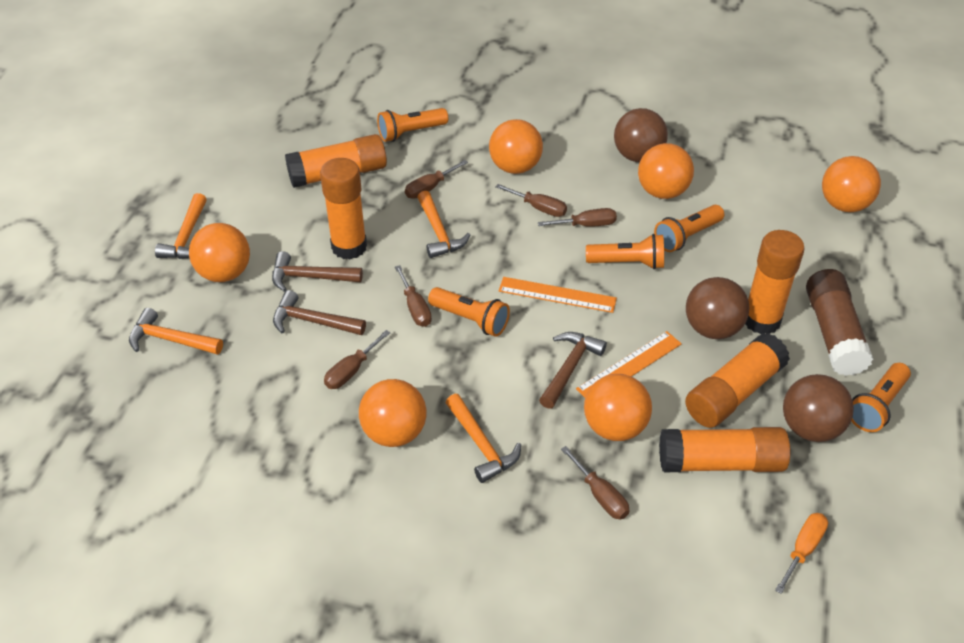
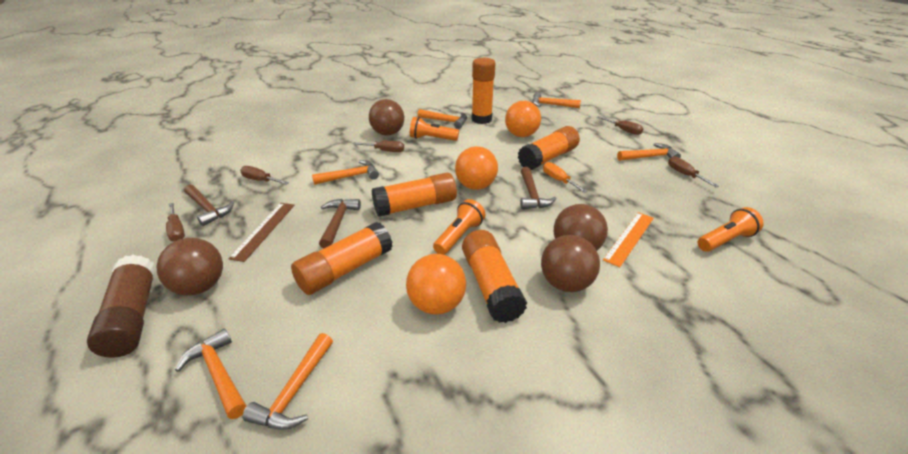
brown ball: 3 -> 4
brown ruler: 0 -> 1
brown screwdriver: 6 -> 5
orange ball: 6 -> 3
orange flashlight: 5 -> 3
orange hammer: 4 -> 6
orange ruler: 2 -> 1

